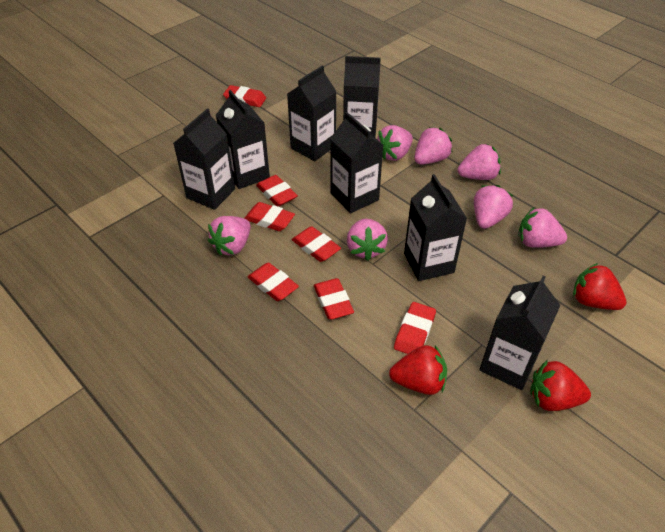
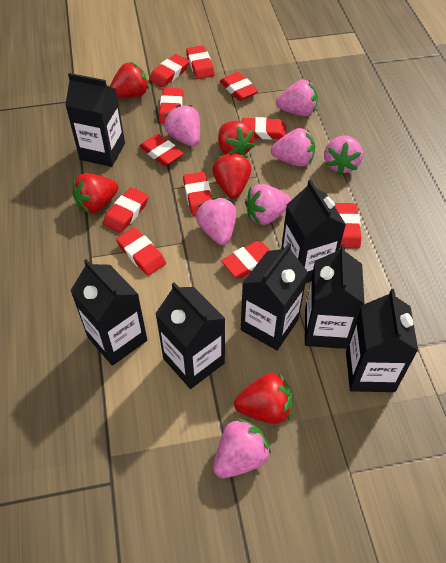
red eraser: 7 -> 11
red strawberry: 3 -> 5

